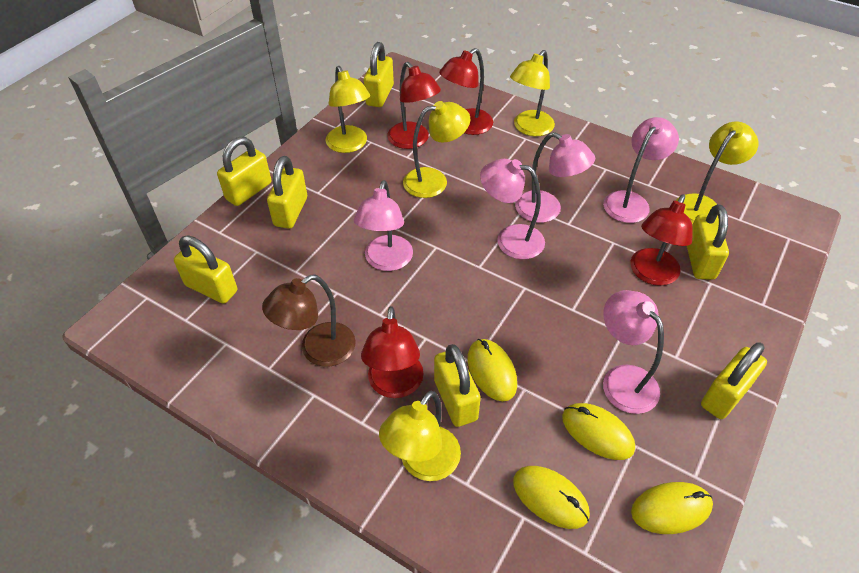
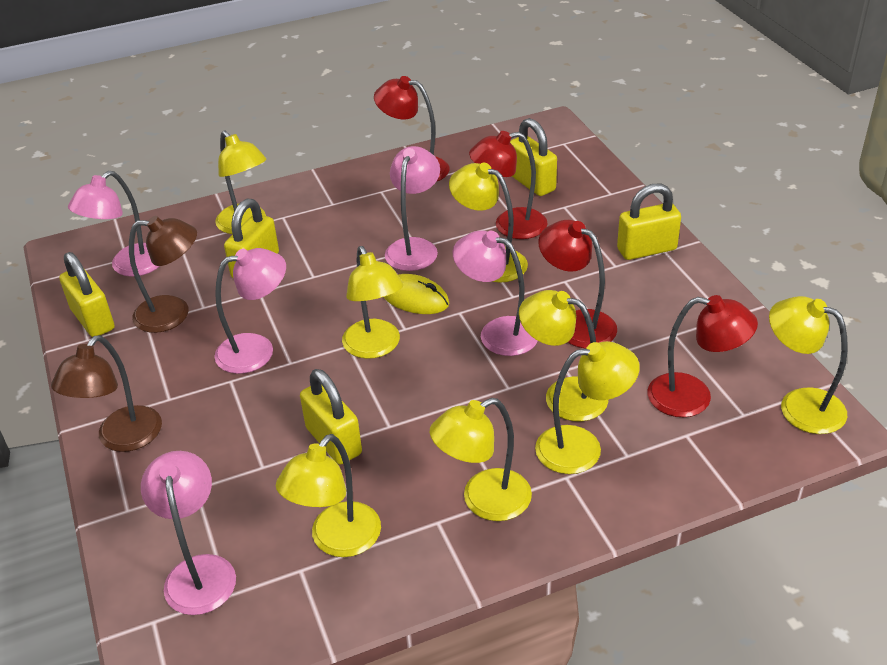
brown lamp: 1 -> 2
yellow lamp: 5 -> 8
yellow mouse: 4 -> 1
yellow padlock: 7 -> 5

